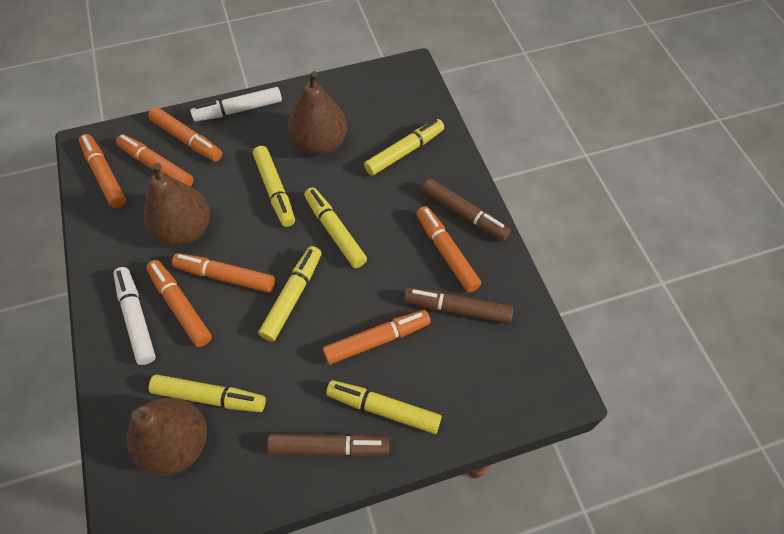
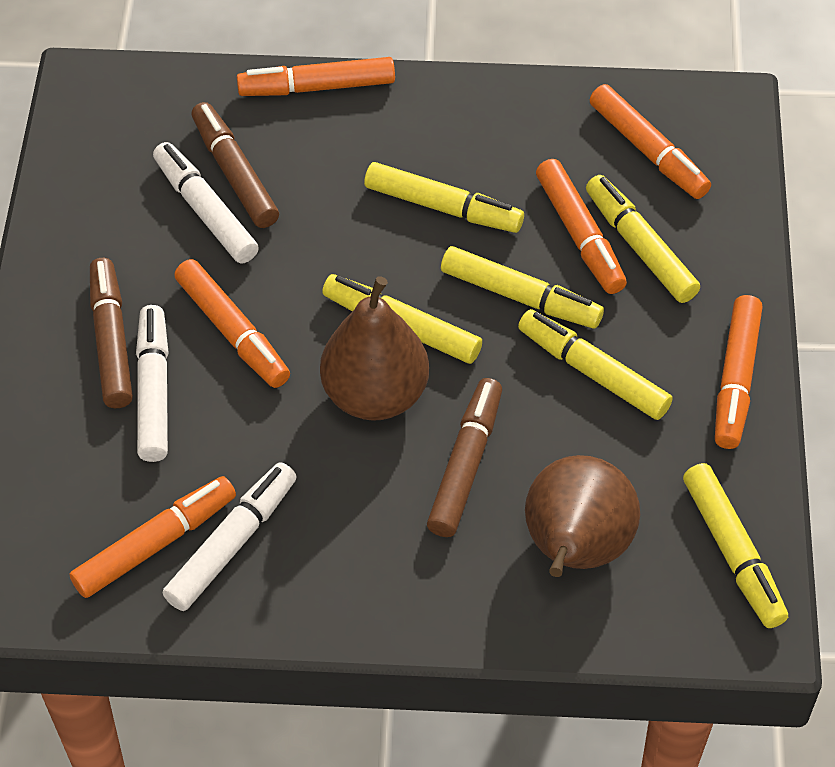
brown pear: 3 -> 2
orange marker: 7 -> 6
white marker: 2 -> 3

